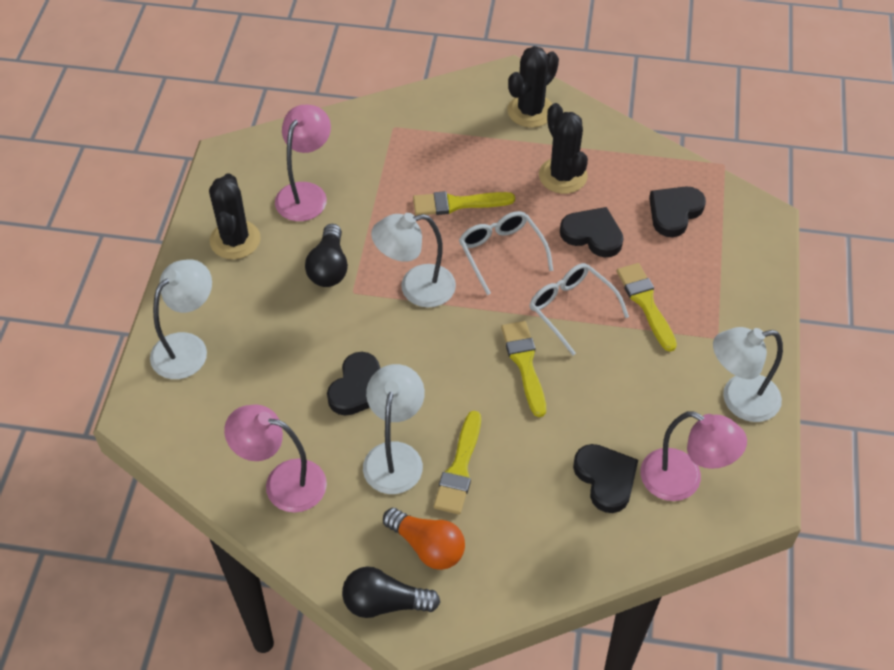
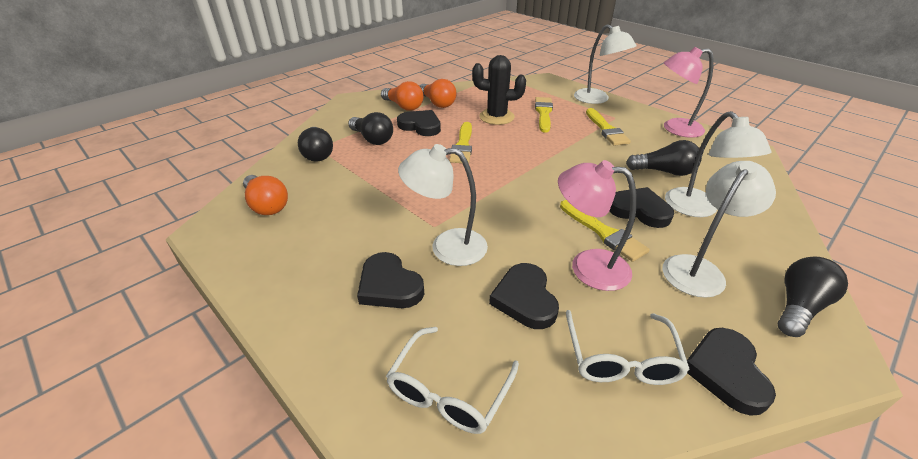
black cactus: 3 -> 1
black heart: 4 -> 5
black light bulb: 2 -> 4
orange light bulb: 1 -> 3
pink lamp: 3 -> 2

